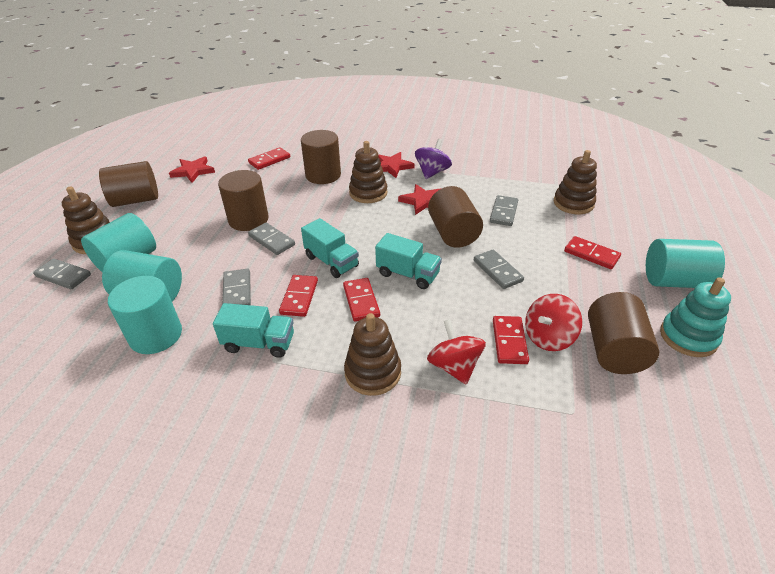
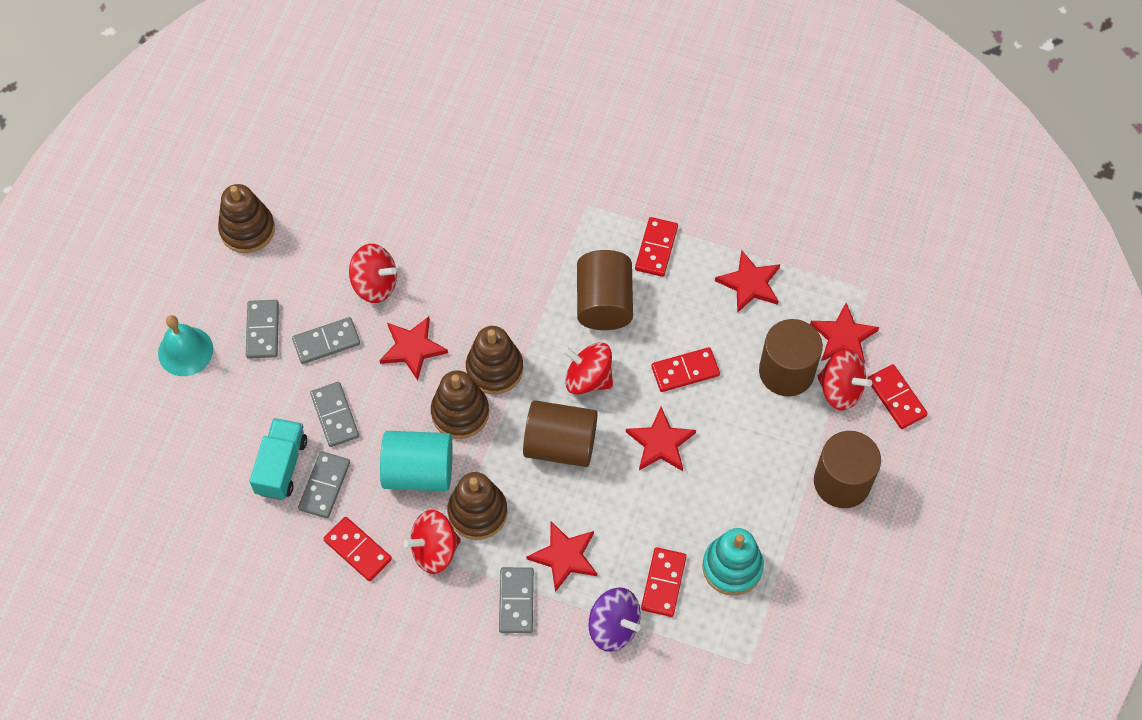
brown cylinder: 5 -> 4
red spinning top: 2 -> 4
red star: 3 -> 5
turquoise bell: 0 -> 1
turquoise cylinder: 4 -> 1
turquoise truck: 3 -> 1

